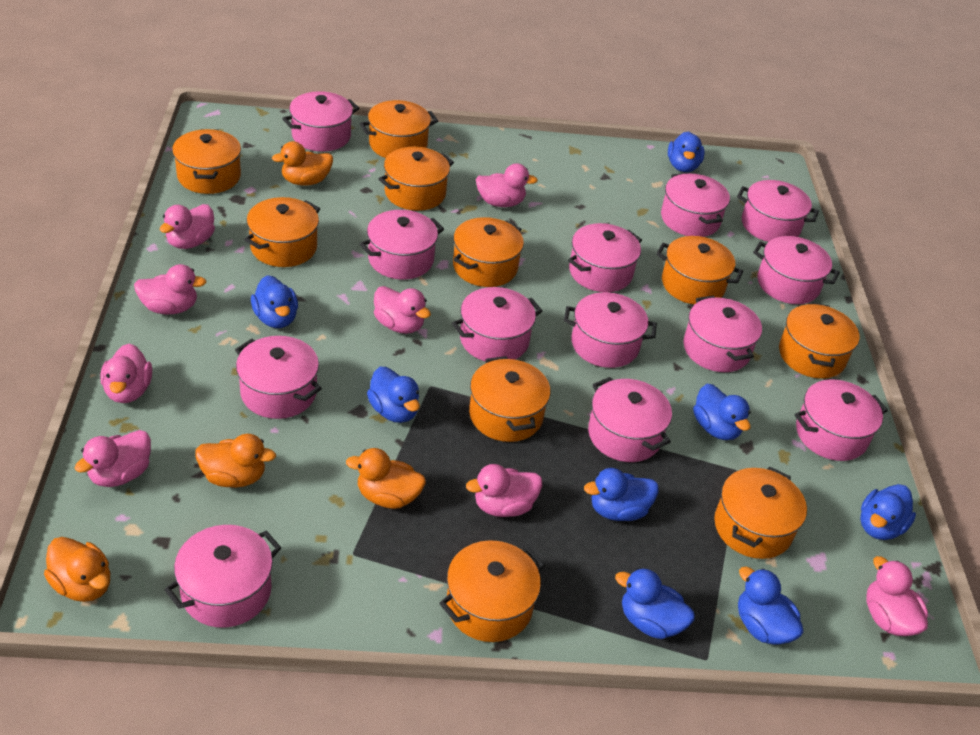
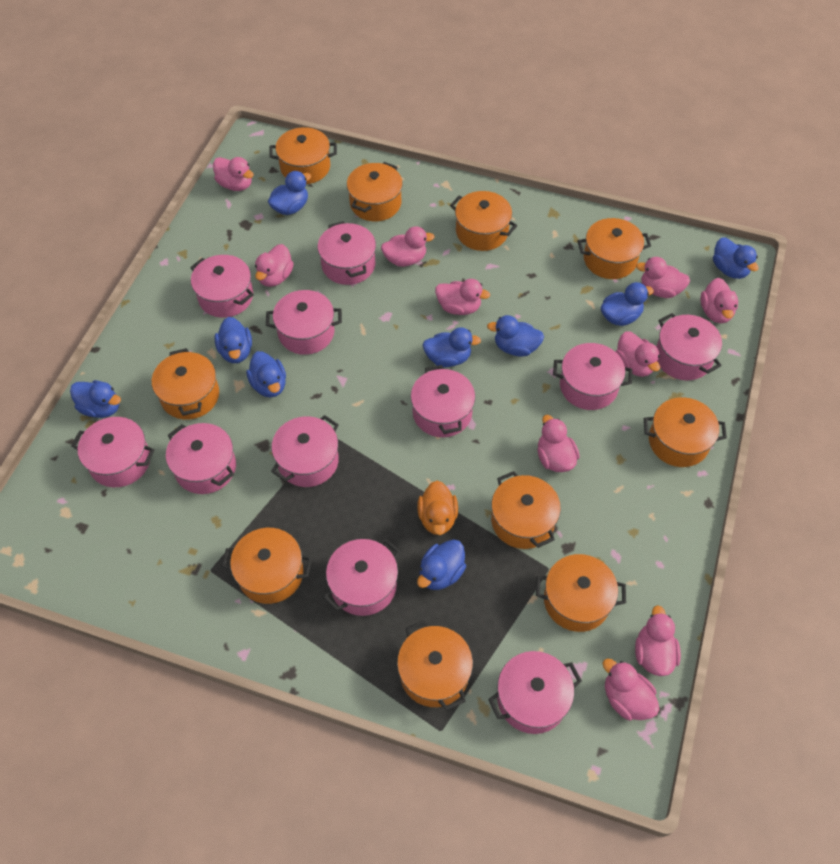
blue duck: 8 -> 9
orange duck: 4 -> 1
pink duck: 8 -> 10
pink pot: 13 -> 11

